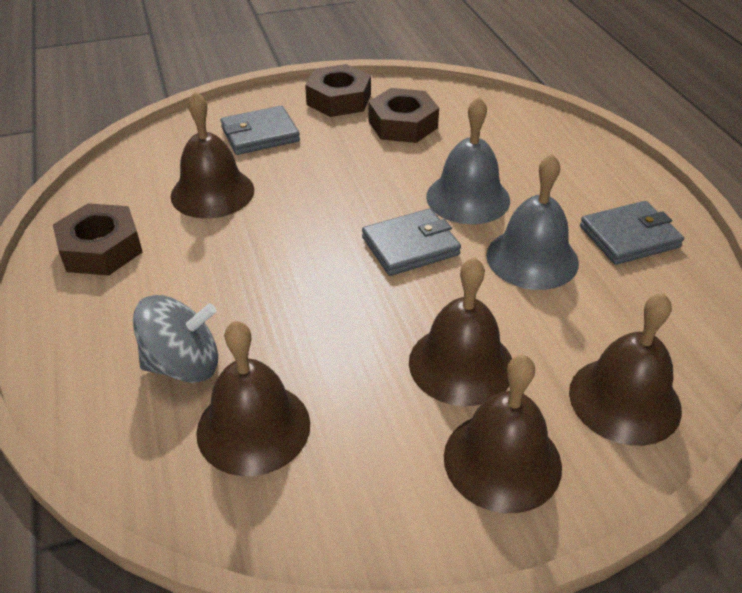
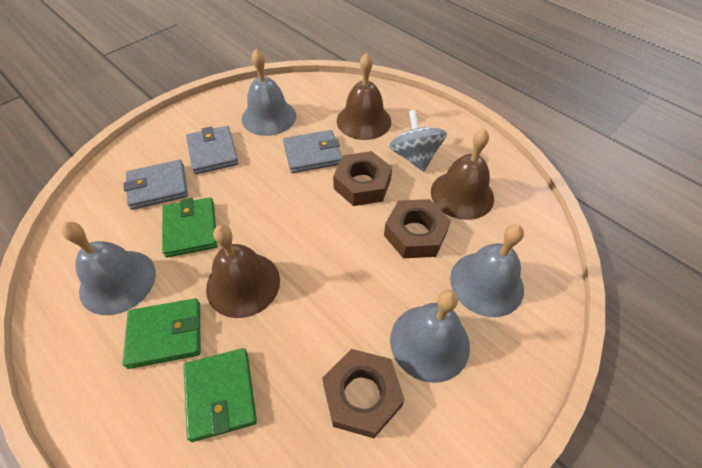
brown bell: 5 -> 3
green wallet: 0 -> 3
grey bell: 2 -> 4

